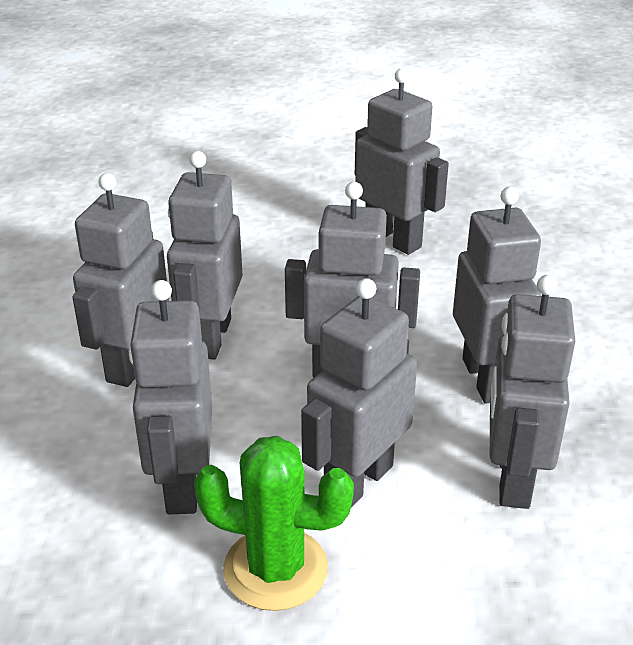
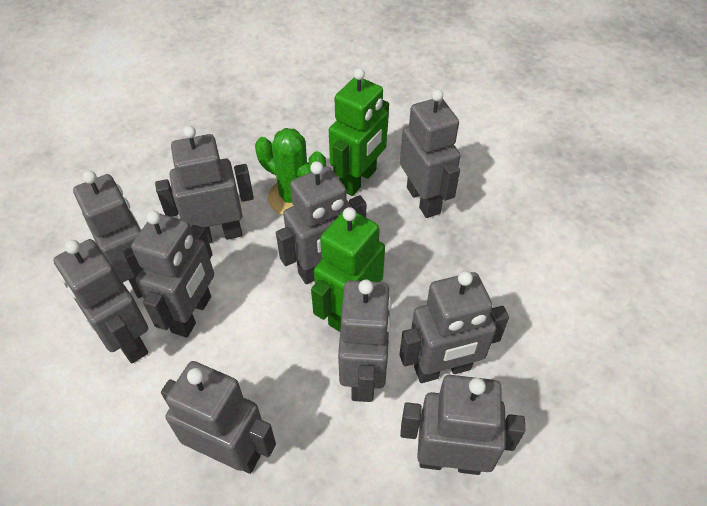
green robot: 0 -> 2
grey robot: 8 -> 10

